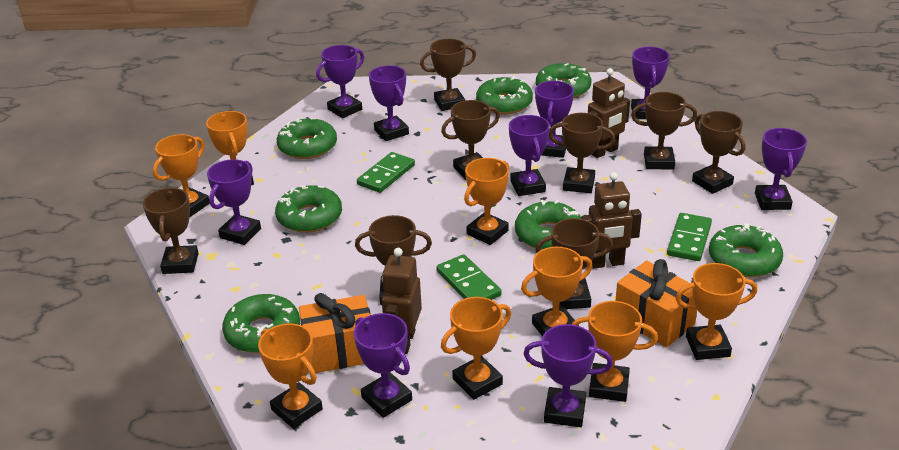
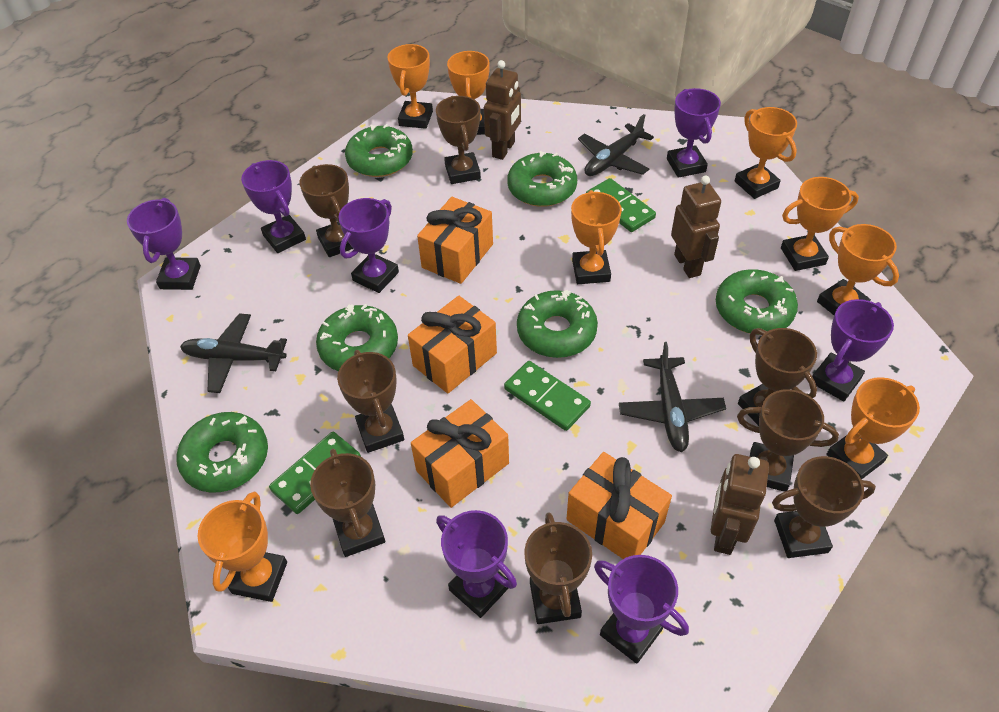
black plane: 0 -> 3
green donut: 7 -> 6
orange gift: 2 -> 4
purple trophy: 9 -> 7

